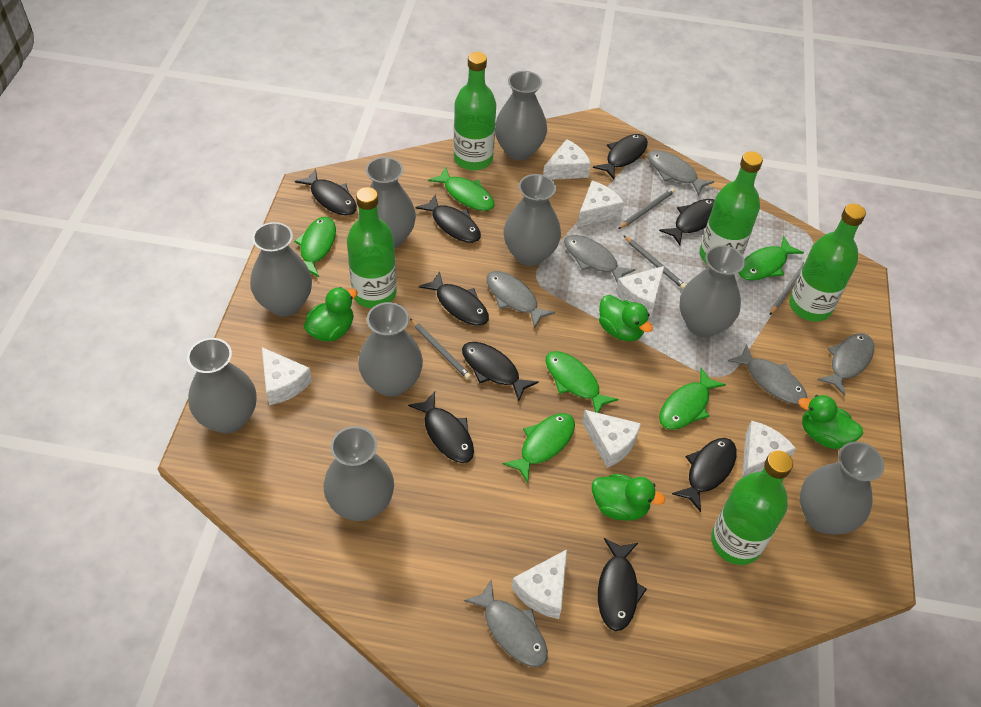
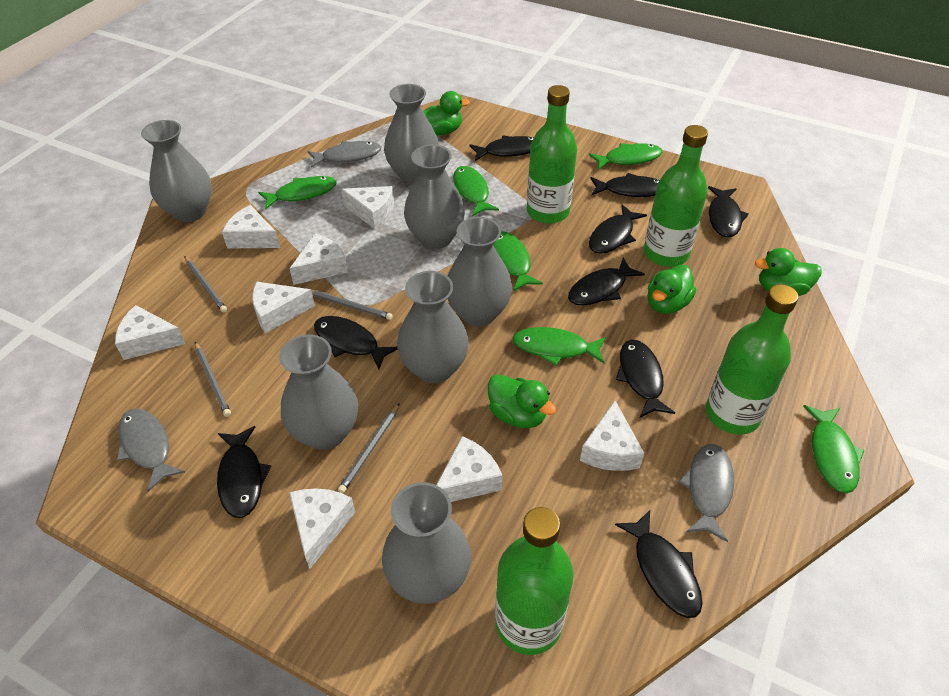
green bottle: 5 -> 4
grey fish: 6 -> 3
grey vase: 9 -> 7
white cheese: 7 -> 8

